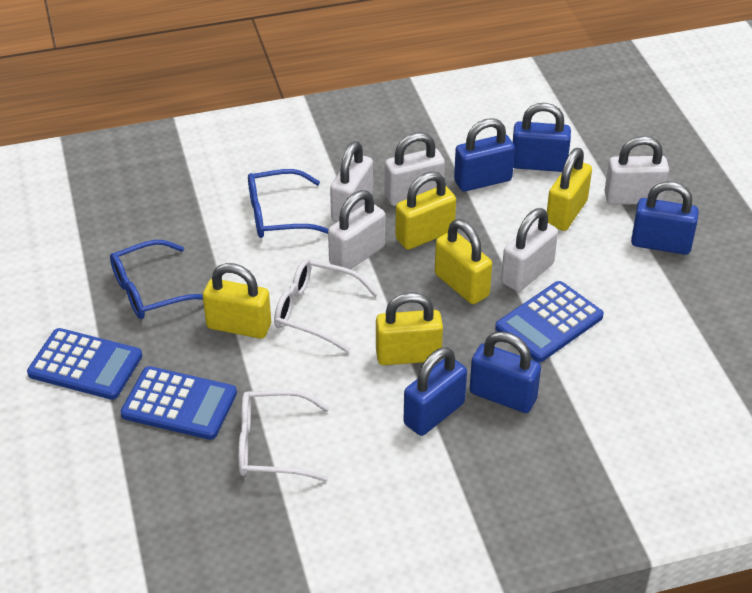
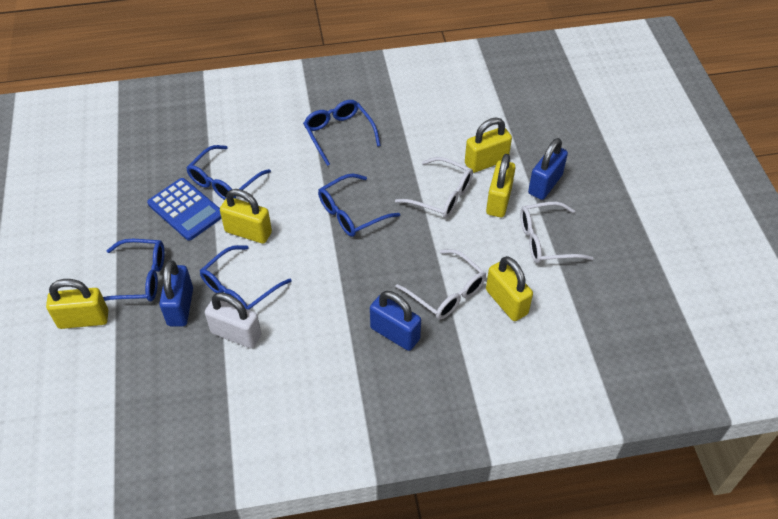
blue calculator: 3 -> 1
blue glasses: 2 -> 5
blue padlock: 5 -> 3
white glasses: 2 -> 3
white padlock: 5 -> 1

